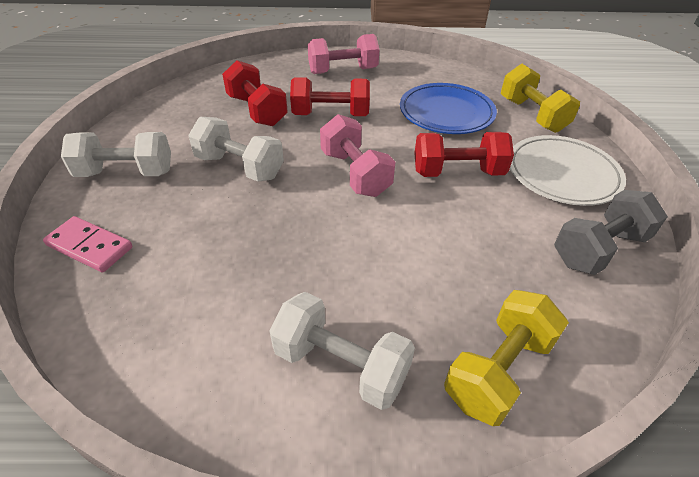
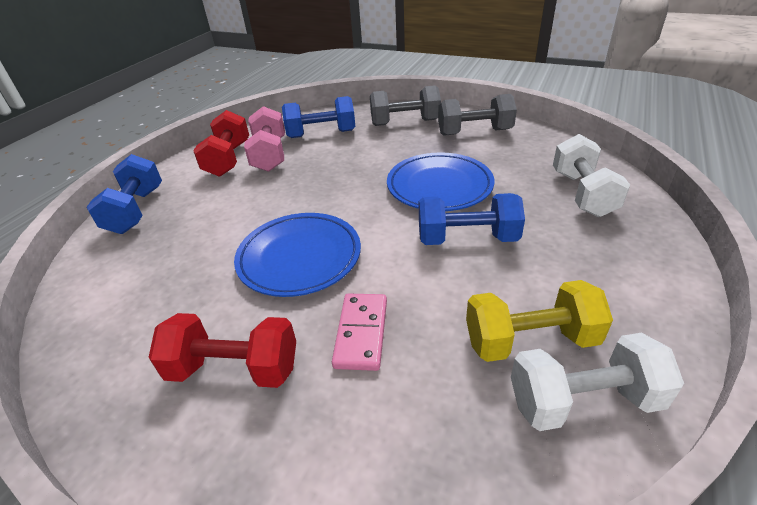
blue dumbbell: 0 -> 3
blue plate: 1 -> 2
grey dumbbell: 1 -> 2
pink dumbbell: 2 -> 1
red dumbbell: 3 -> 2
white dumbbell: 3 -> 2
white plate: 1 -> 0
yellow dumbbell: 2 -> 1

